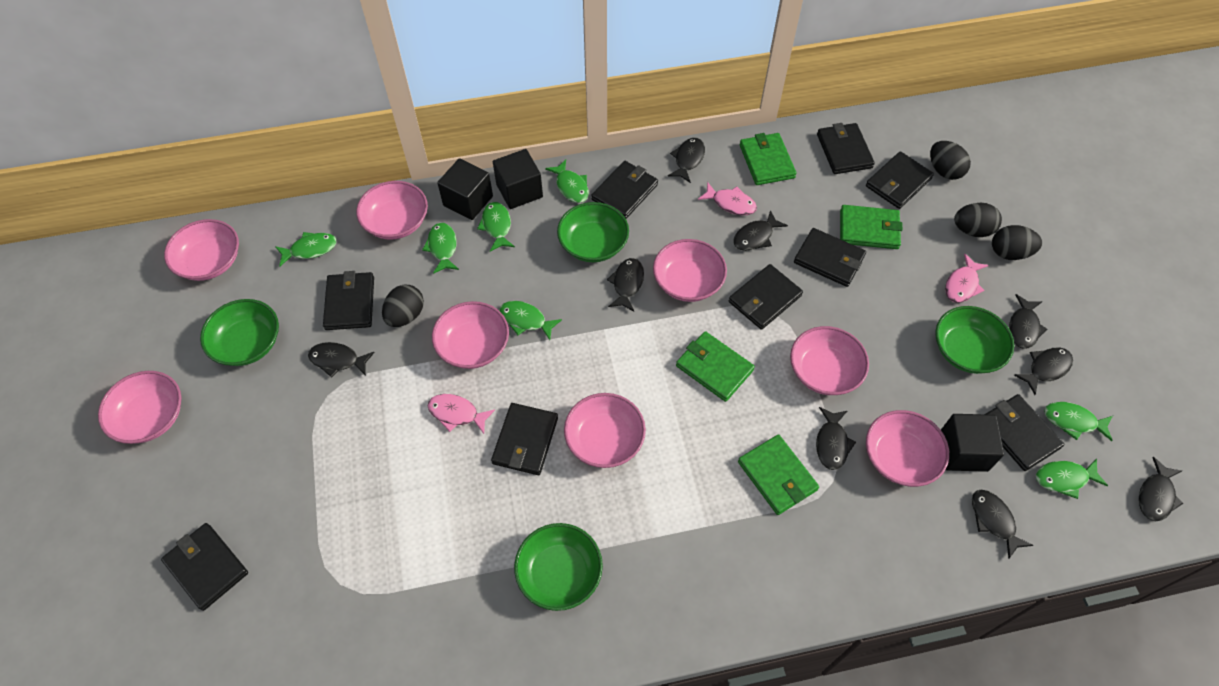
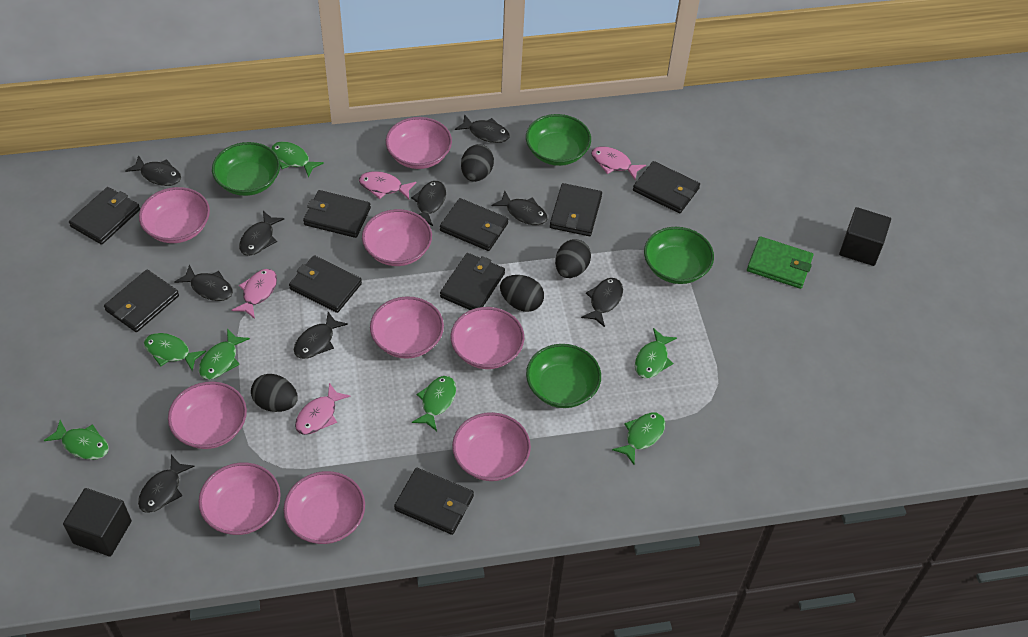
black cube: 3 -> 2
green wallet: 4 -> 1
pink bowl: 8 -> 9
pink fish: 3 -> 4

